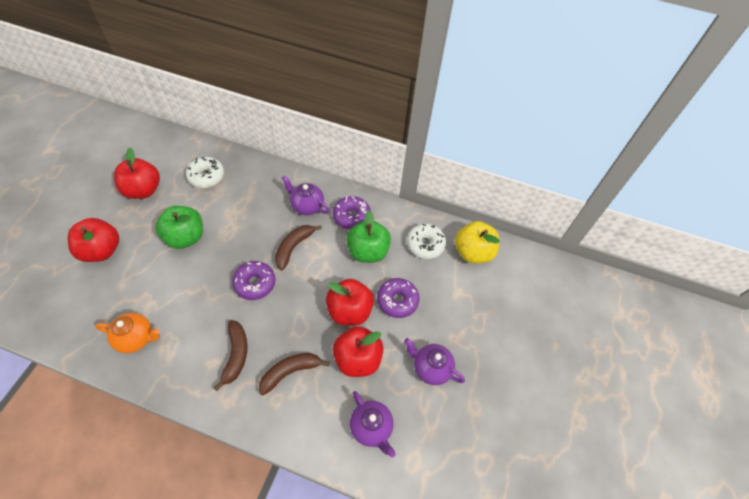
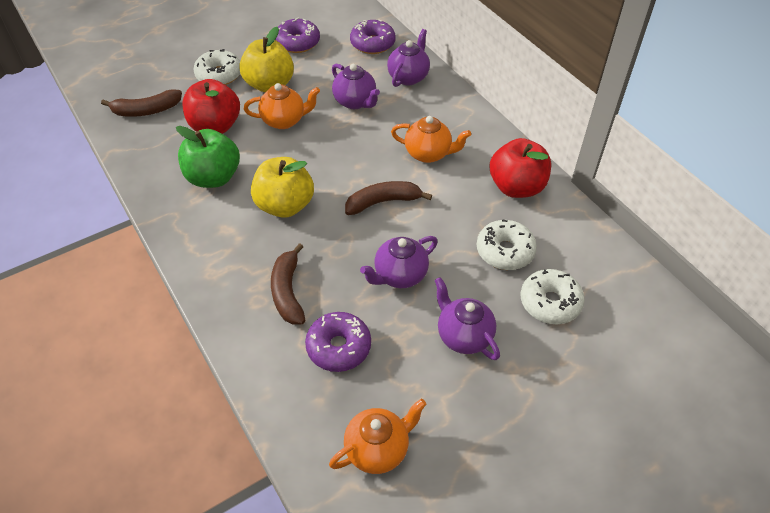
green apple: 2 -> 1
orange teapot: 1 -> 3
purple teapot: 3 -> 4
red apple: 4 -> 2
white donut: 2 -> 3
yellow apple: 1 -> 2

